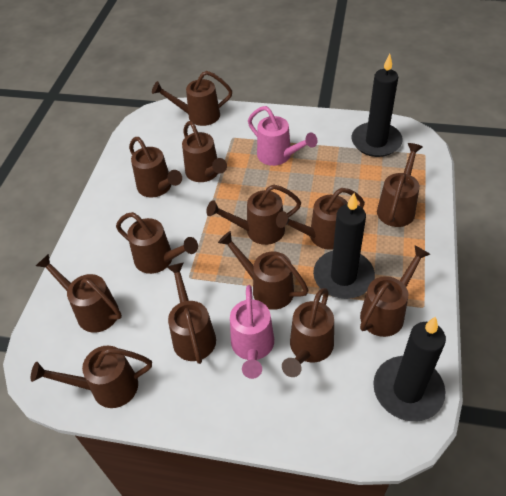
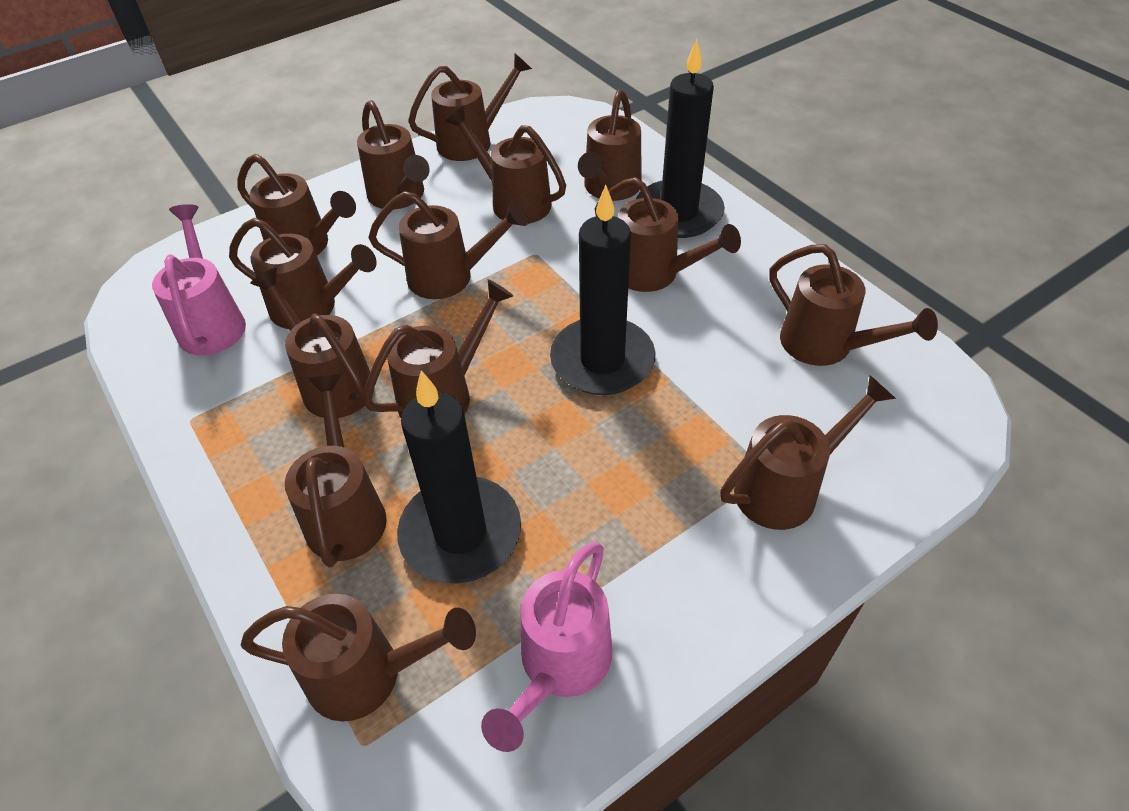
brown watering can: 13 -> 14

